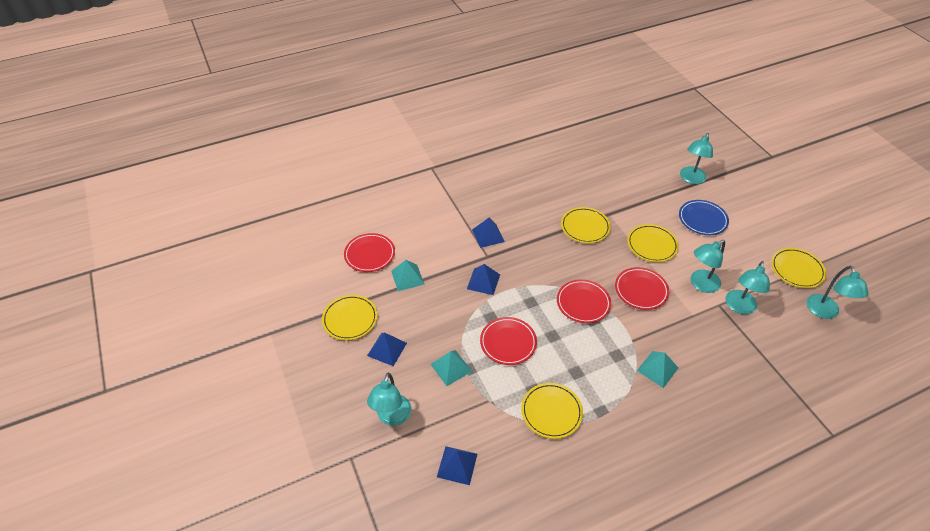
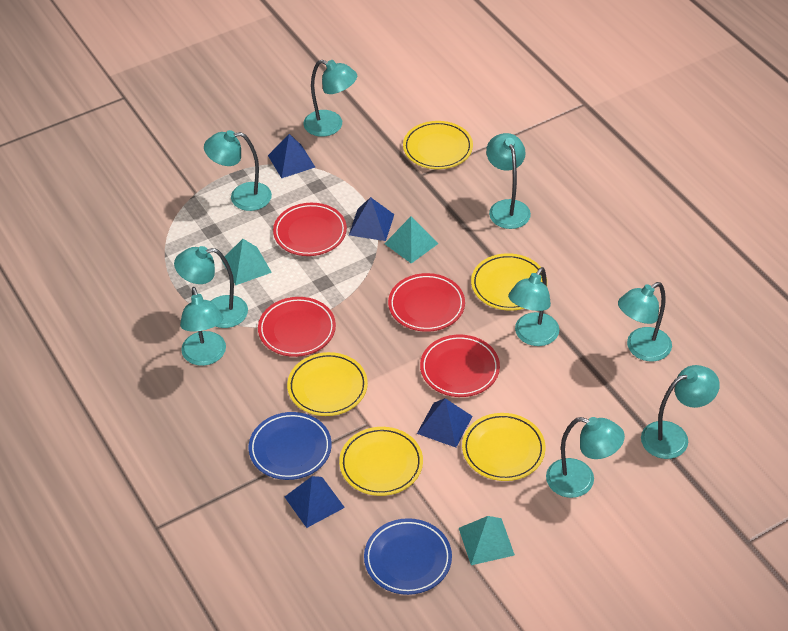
blue plate: 1 -> 2
turquoise lamp: 5 -> 9

